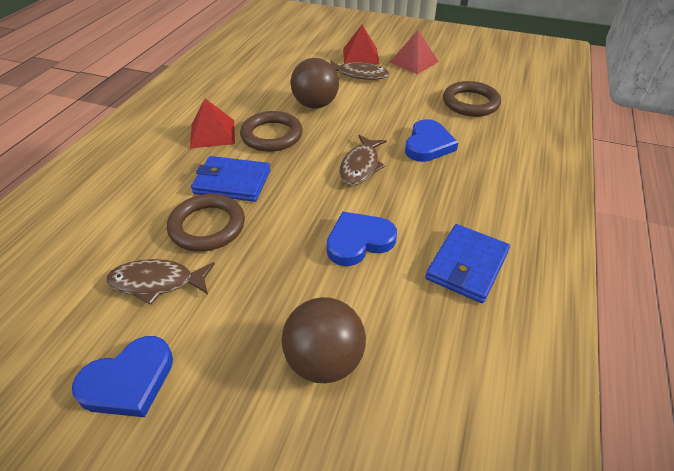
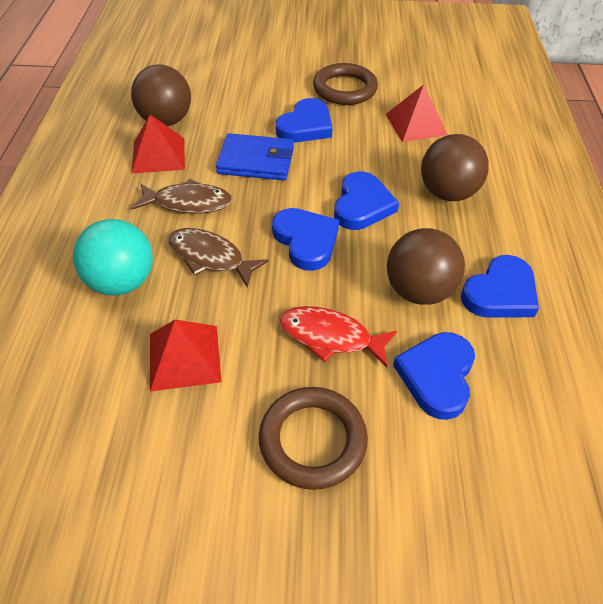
blue heart: 3 -> 5
blue wallet: 2 -> 1
brown ball: 2 -> 3
brown fish: 3 -> 2
brown ring: 3 -> 2
red fish: 0 -> 1
turquoise ball: 0 -> 1

